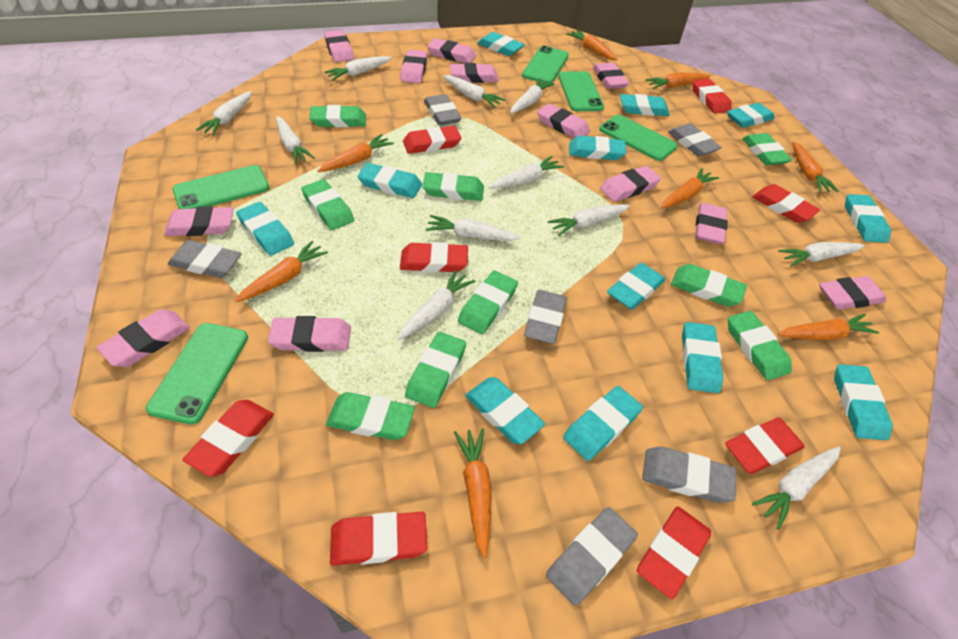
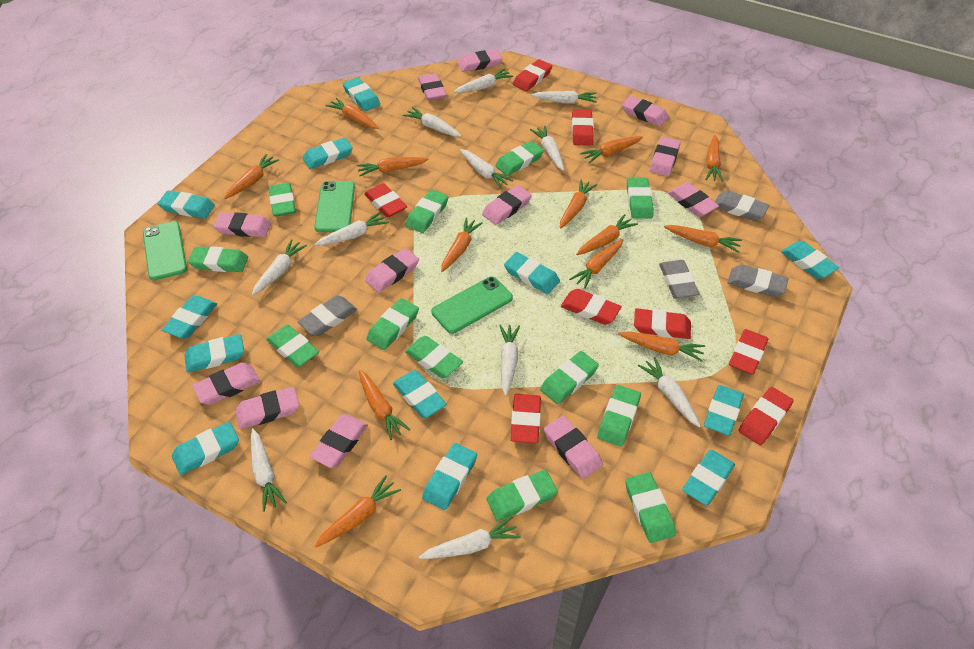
green eraser: 9 -> 12
green phone: 5 -> 3
grey eraser: 6 -> 4
orange carrot: 8 -> 13

